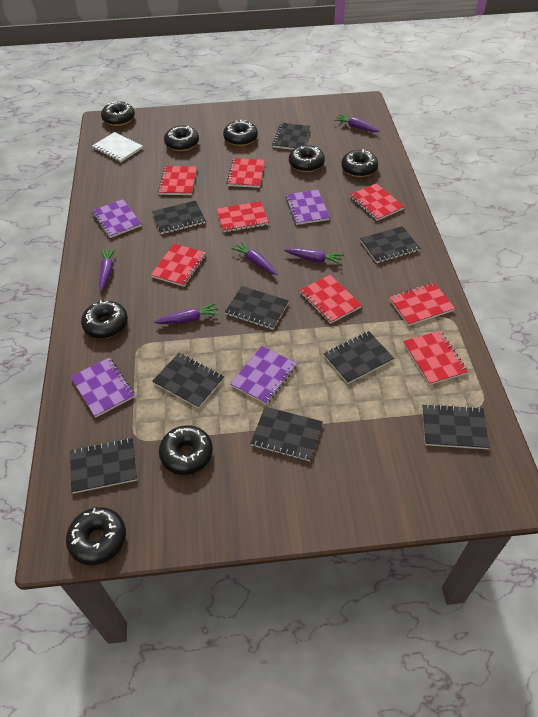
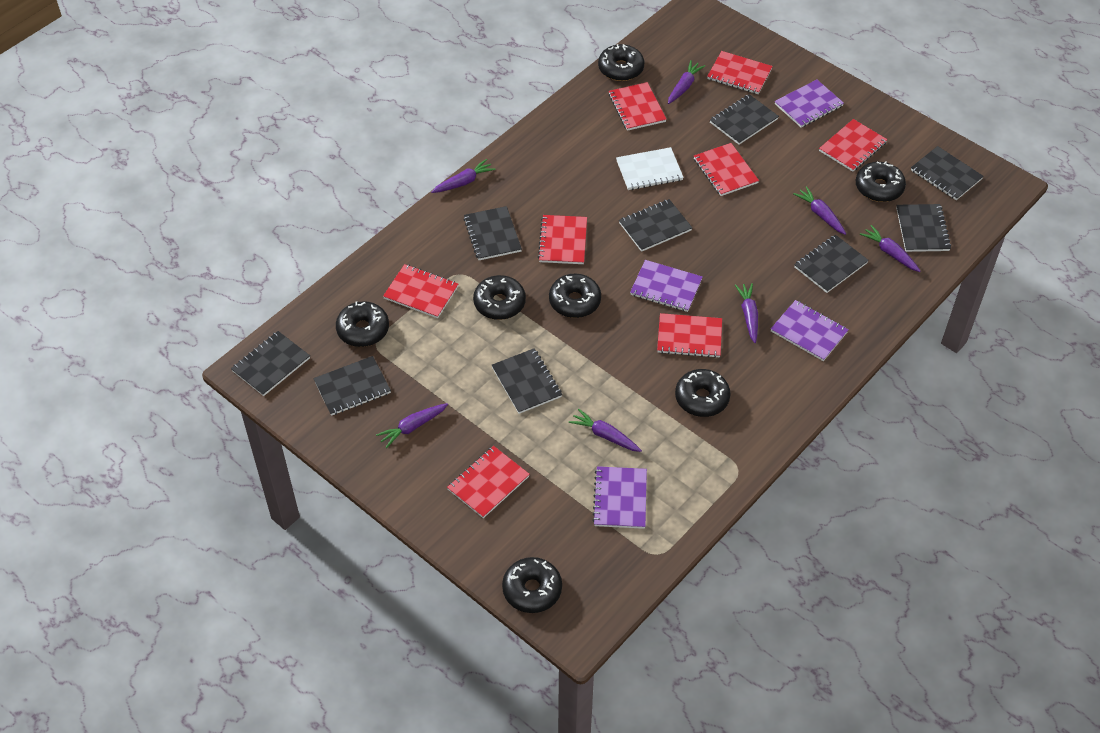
black donut: 8 -> 7
purple carrot: 5 -> 7

